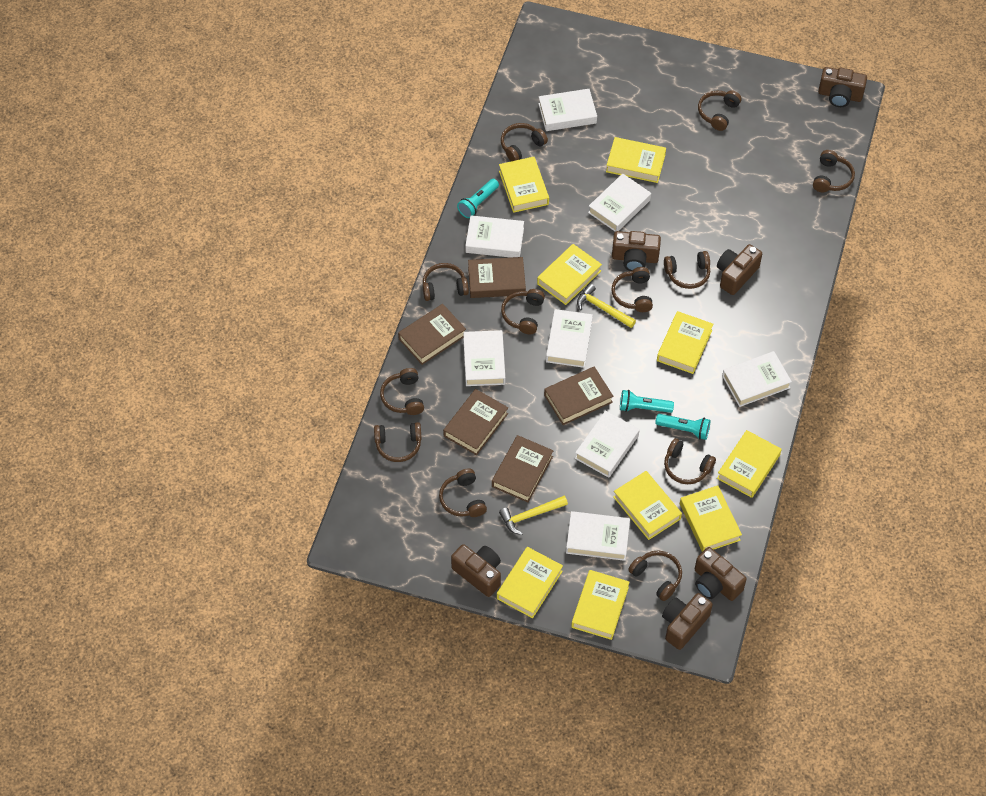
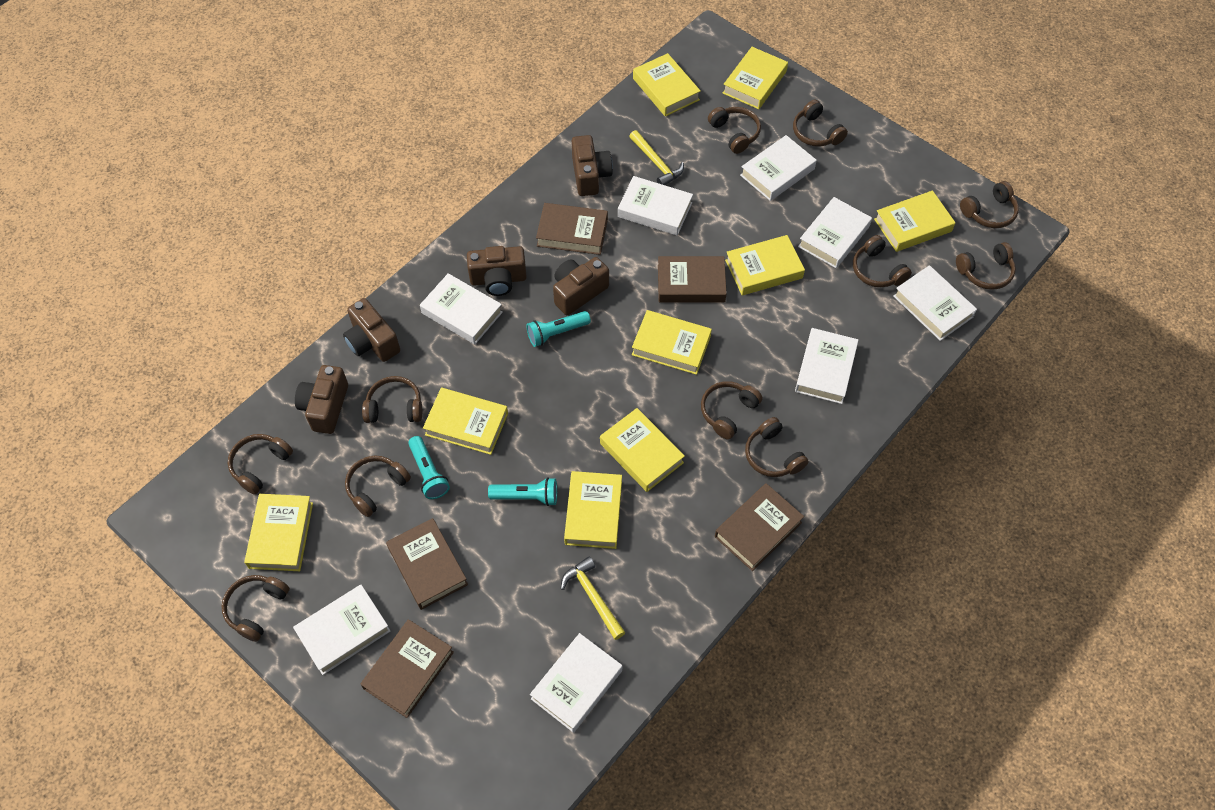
brown camera: 6 -> 5
brown headphones: 12 -> 11

